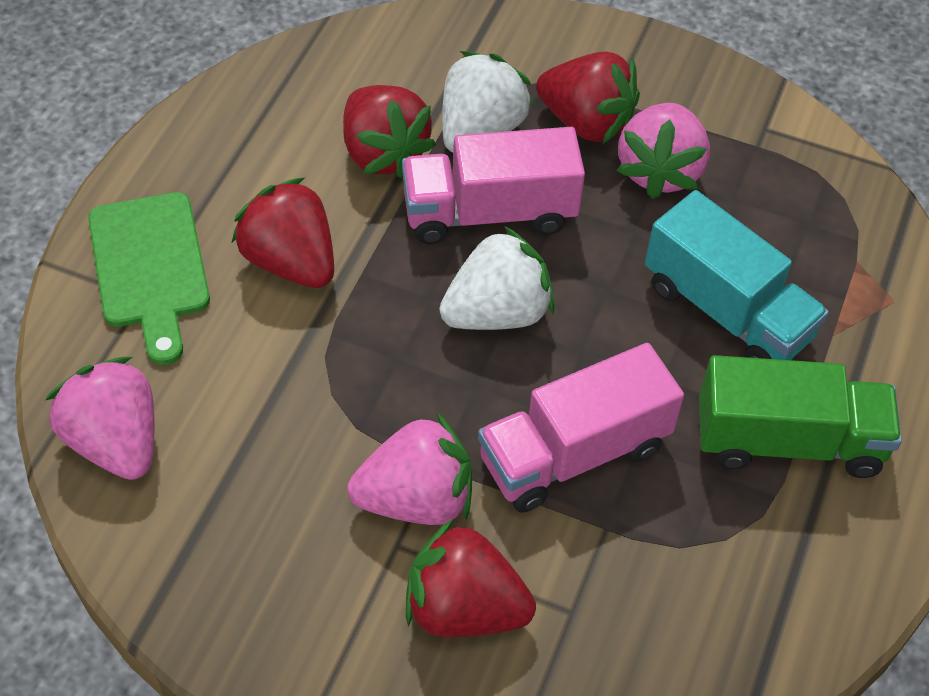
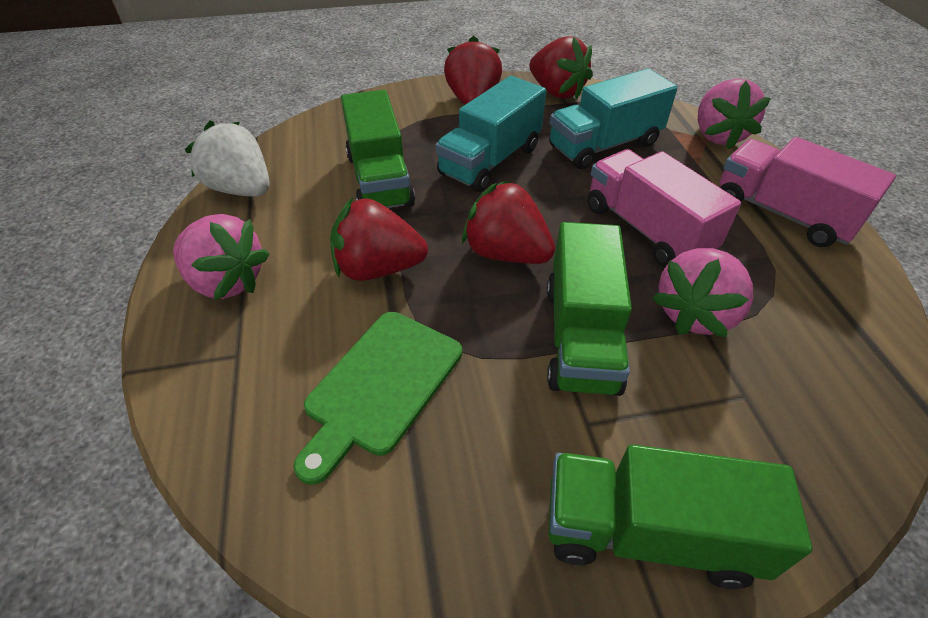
green truck: 1 -> 3
turquoise truck: 1 -> 2
white strawberry: 2 -> 1

